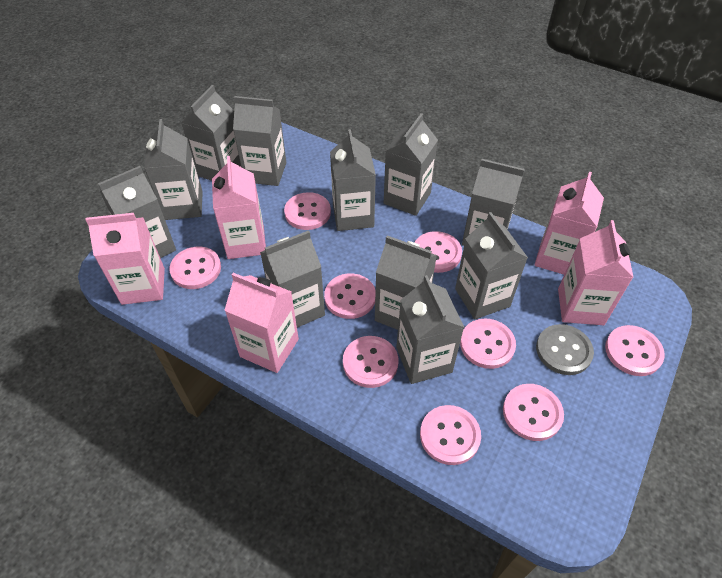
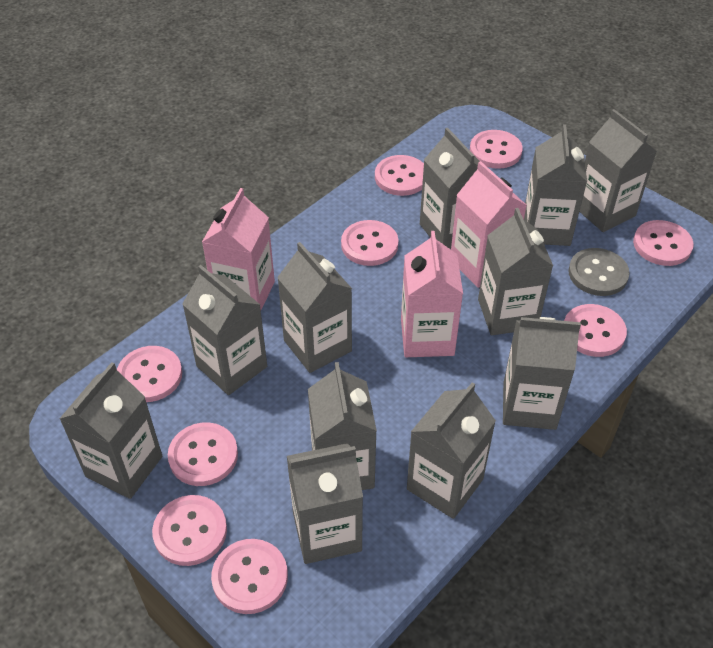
pink carton: 5 -> 3

